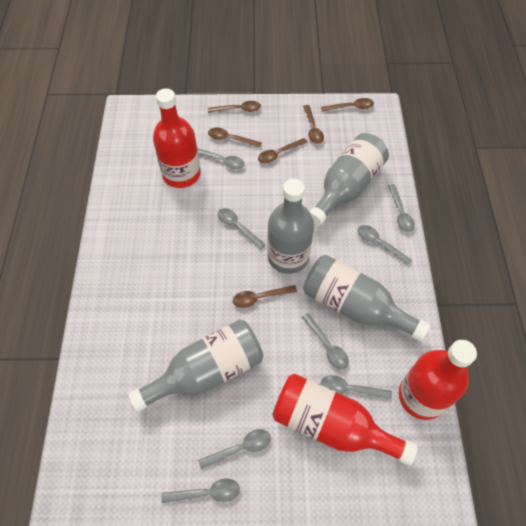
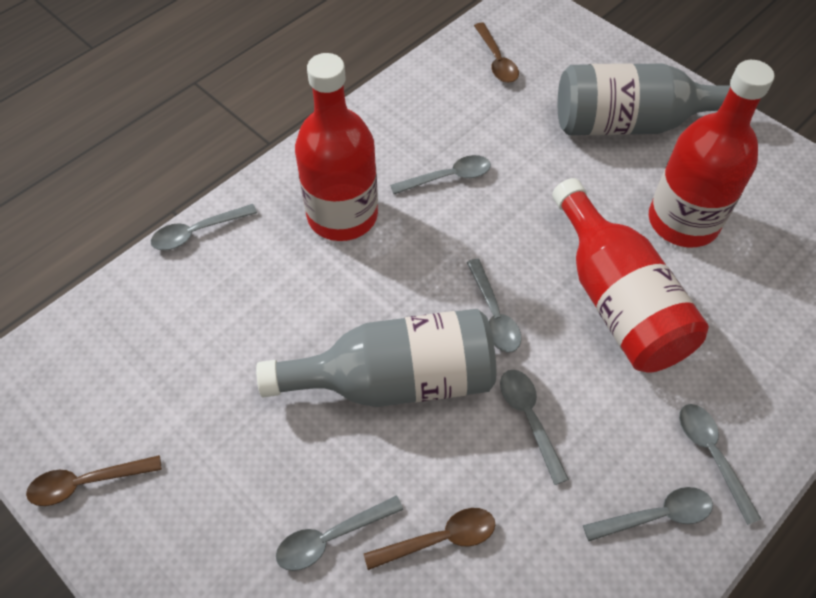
brown spoon: 6 -> 3
grey bottle: 4 -> 2
grey spoon: 8 -> 7

